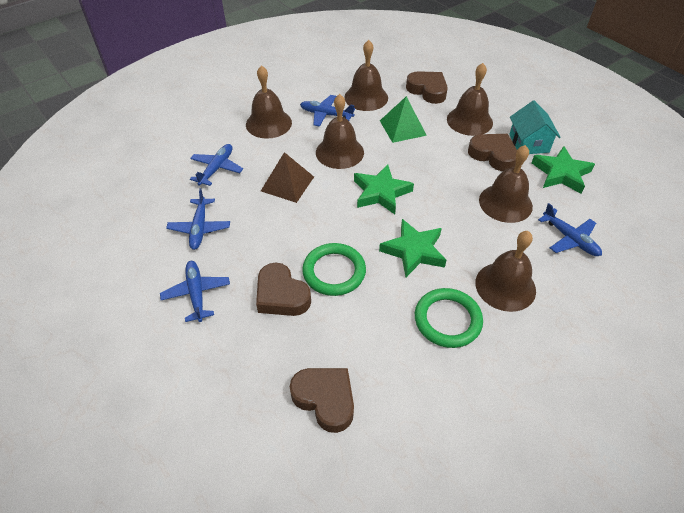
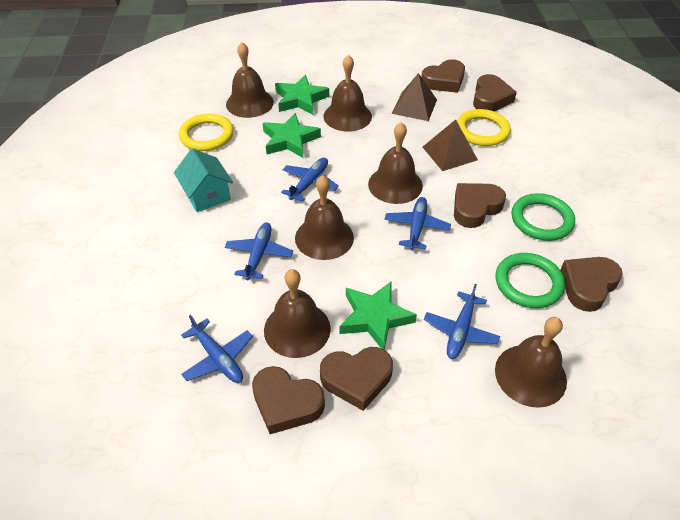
brown heart: 4 -> 6
brown pyramid: 1 -> 2
green pyramid: 1 -> 0
yellow ring: 0 -> 2

